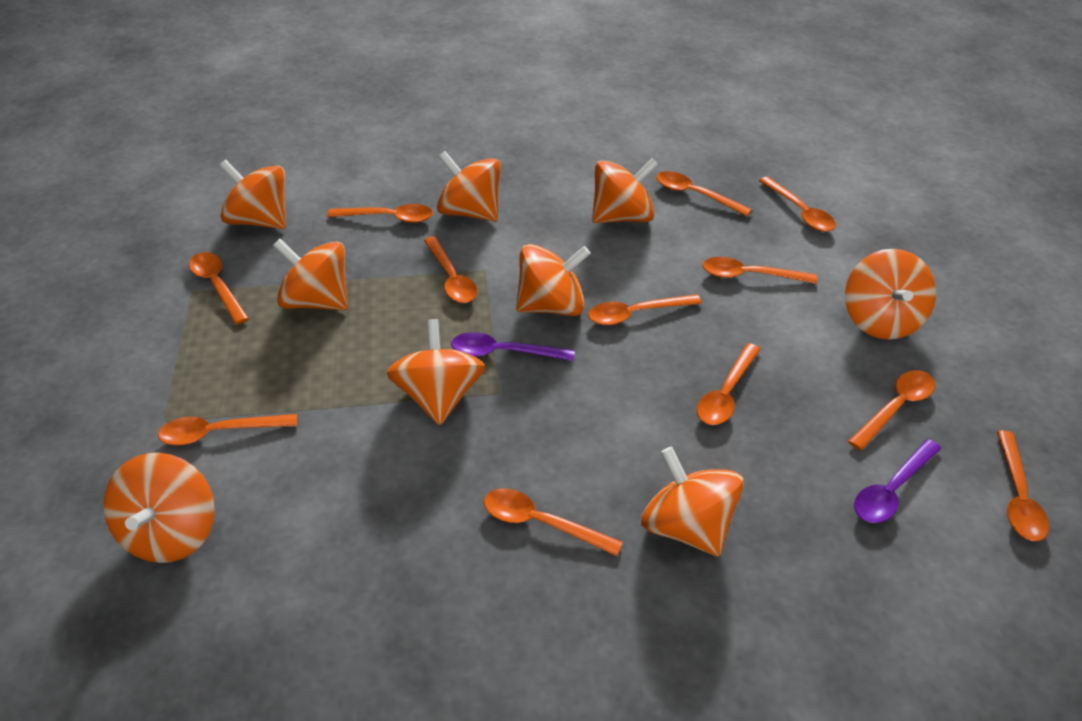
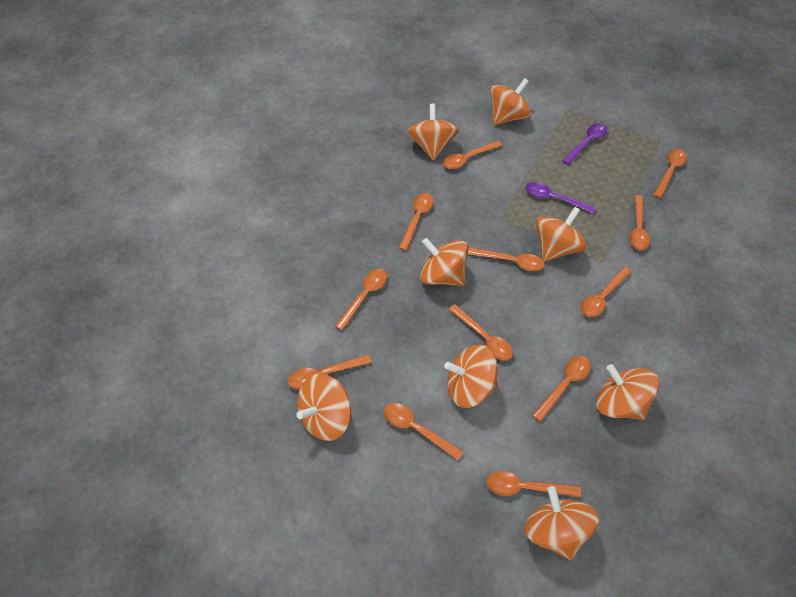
orange spinning top: 9 -> 8

